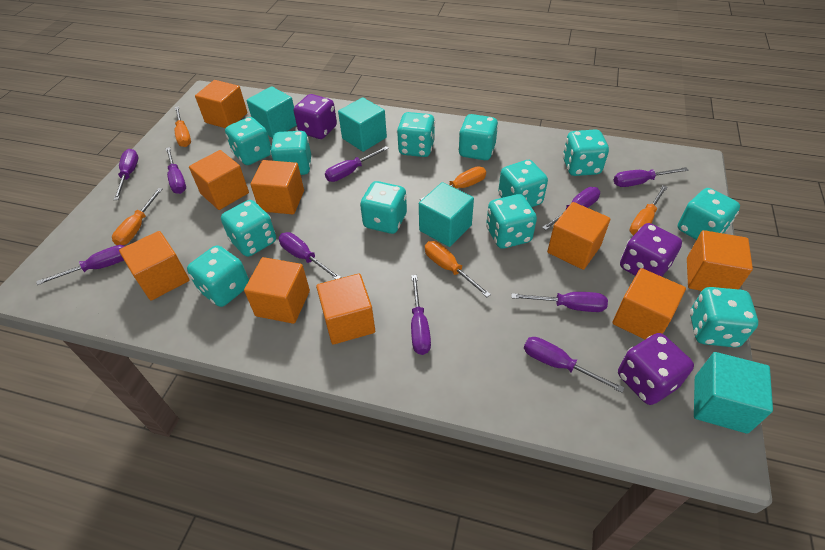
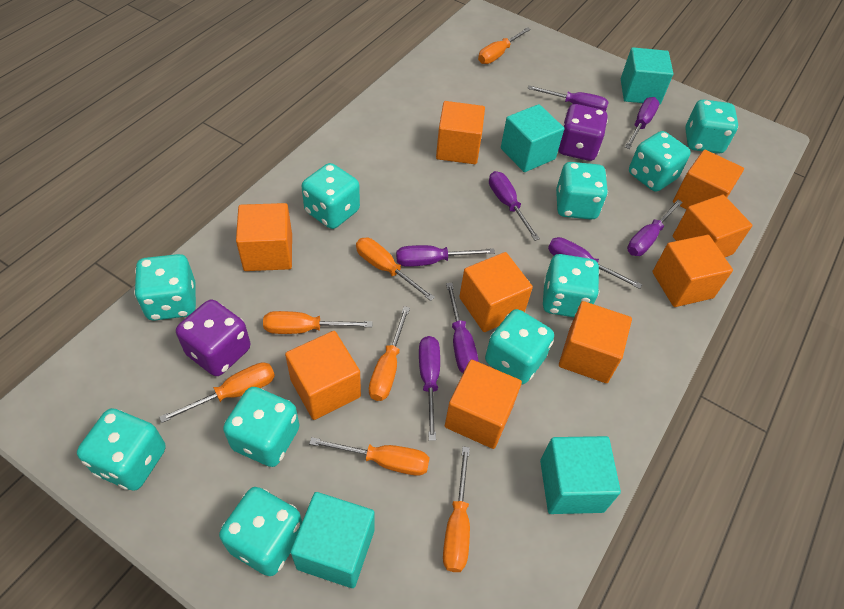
orange screwdriver: 5 -> 7
purple dice: 3 -> 2
purple screwdriver: 10 -> 8
turquoise dice: 12 -> 10

